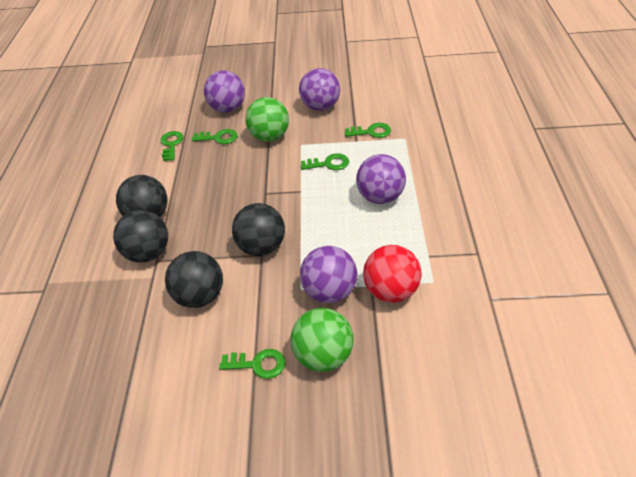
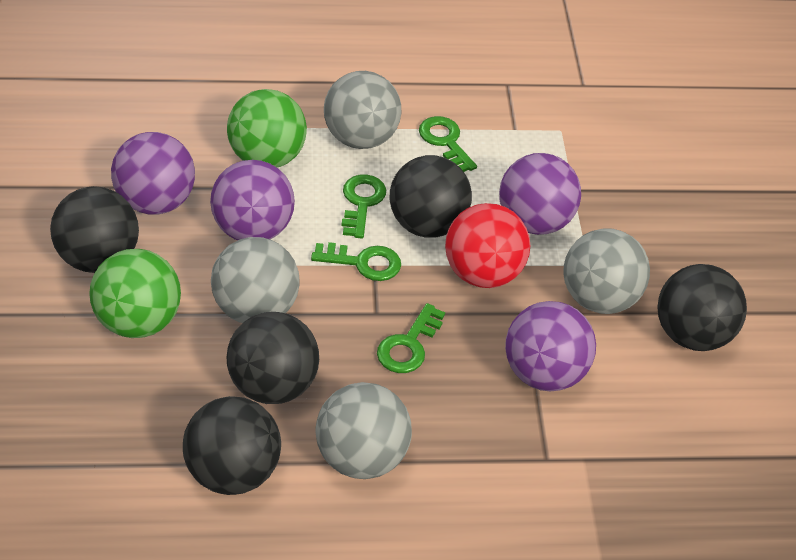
black ball: 4 -> 5
green key: 5 -> 4
grey ball: 0 -> 4

